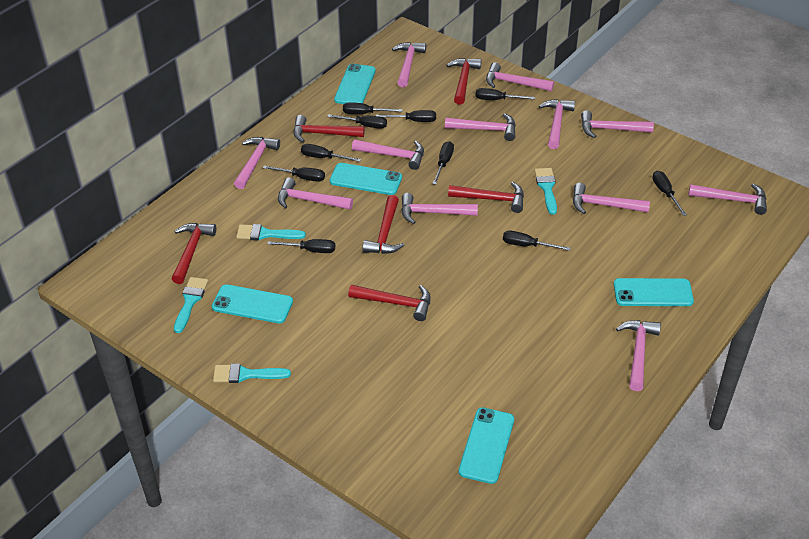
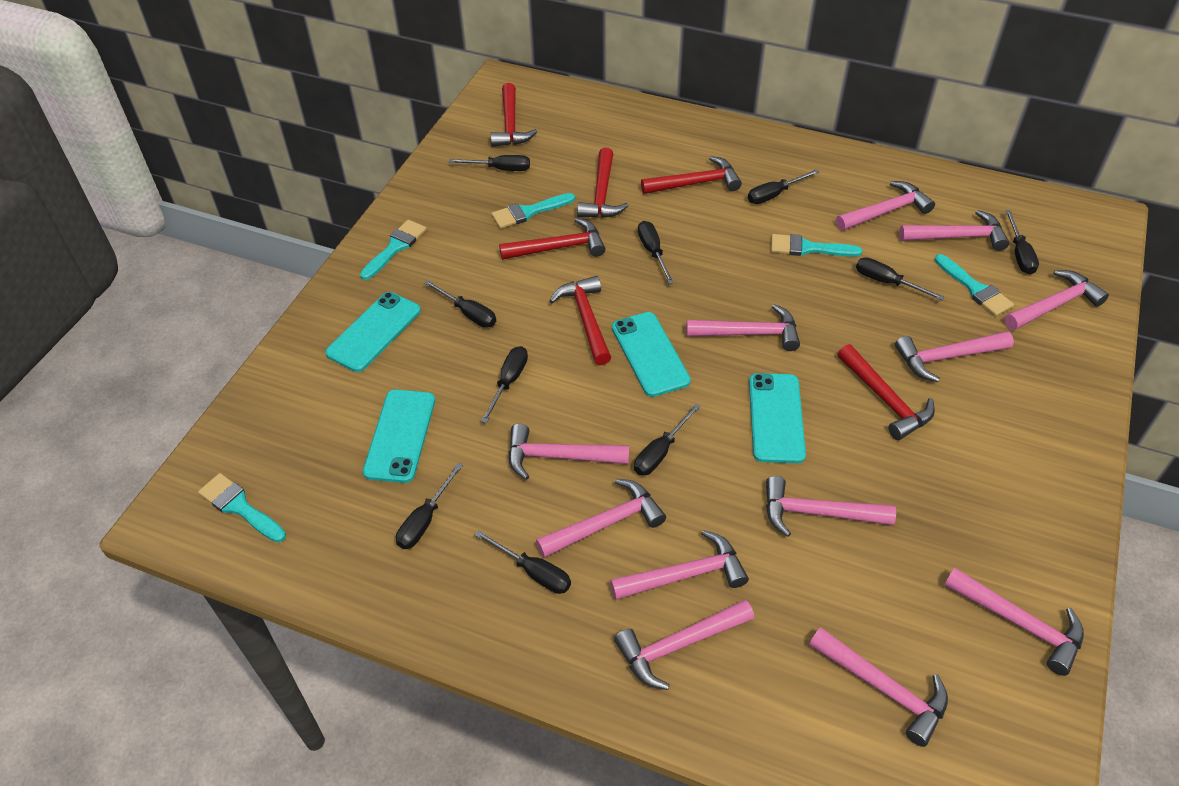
turquoise brush: 4 -> 5
turquoise phone: 5 -> 4

